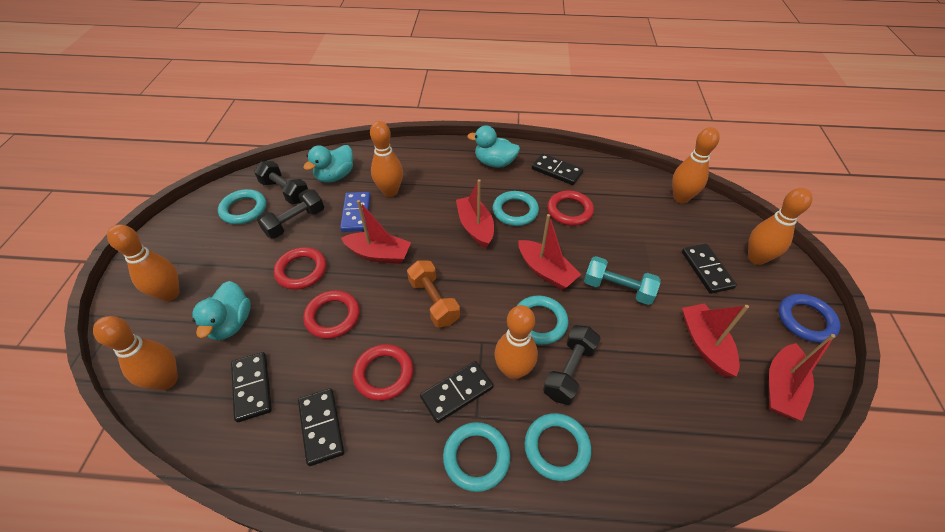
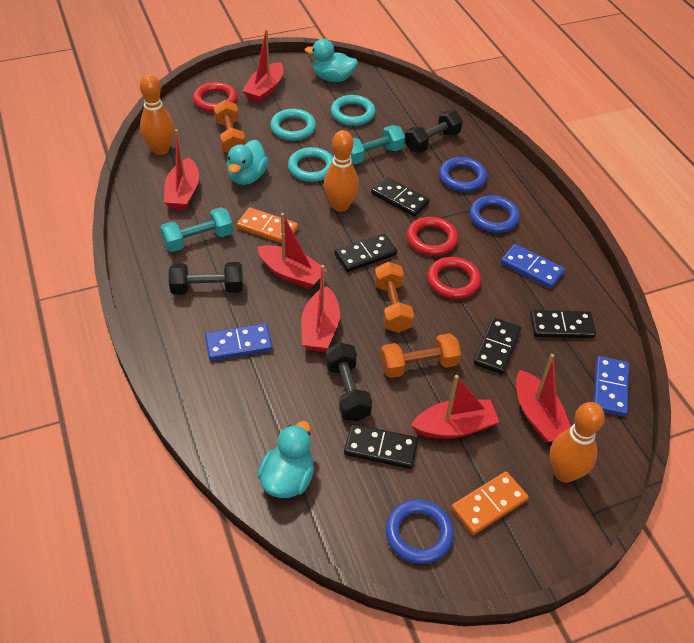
blue domino: 1 -> 3
blue ring: 1 -> 3
orange bowling pin: 6 -> 3
orange domino: 0 -> 2
orange dumbbell: 1 -> 3
red boat: 5 -> 6
red ring: 4 -> 3
turquoise dumbbell: 1 -> 2
turquoise ring: 5 -> 3

